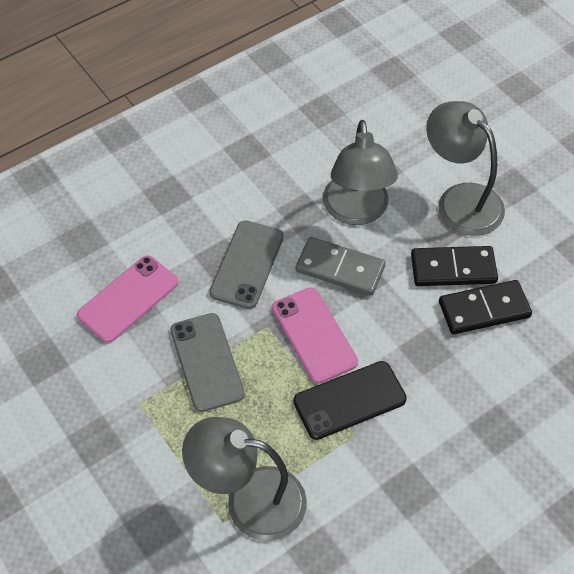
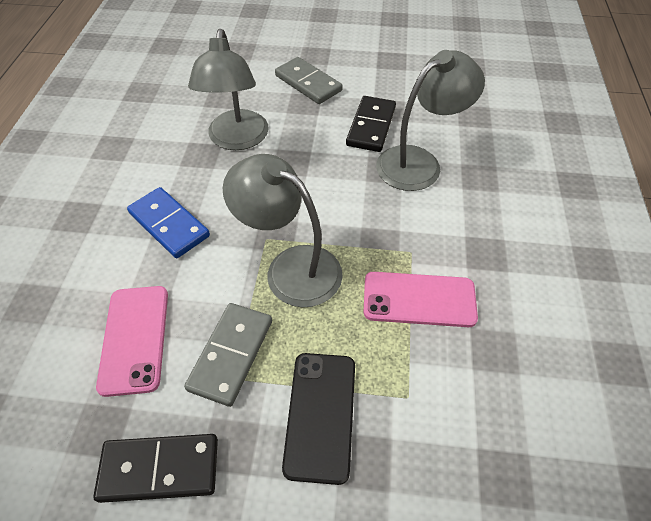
blue domino: 0 -> 1
grey domino: 1 -> 2
grey phone: 2 -> 0

